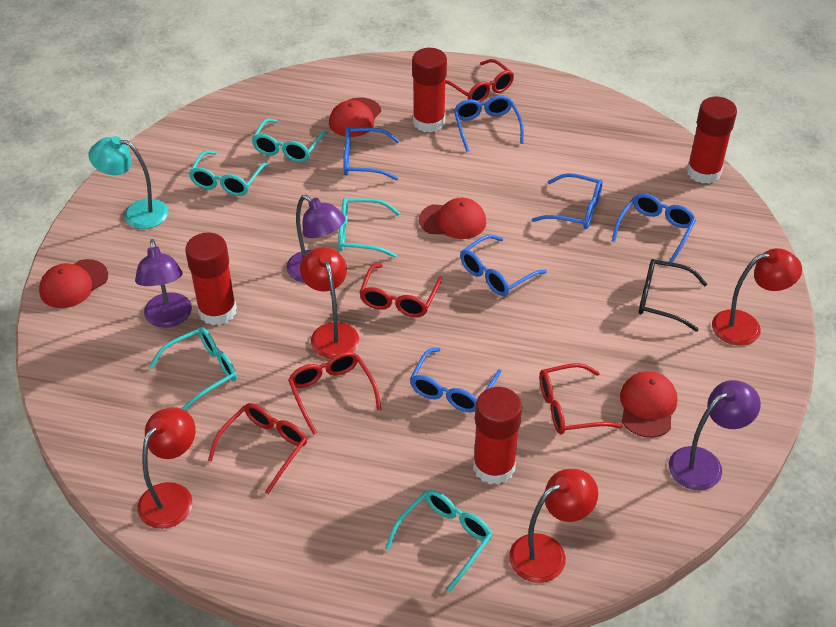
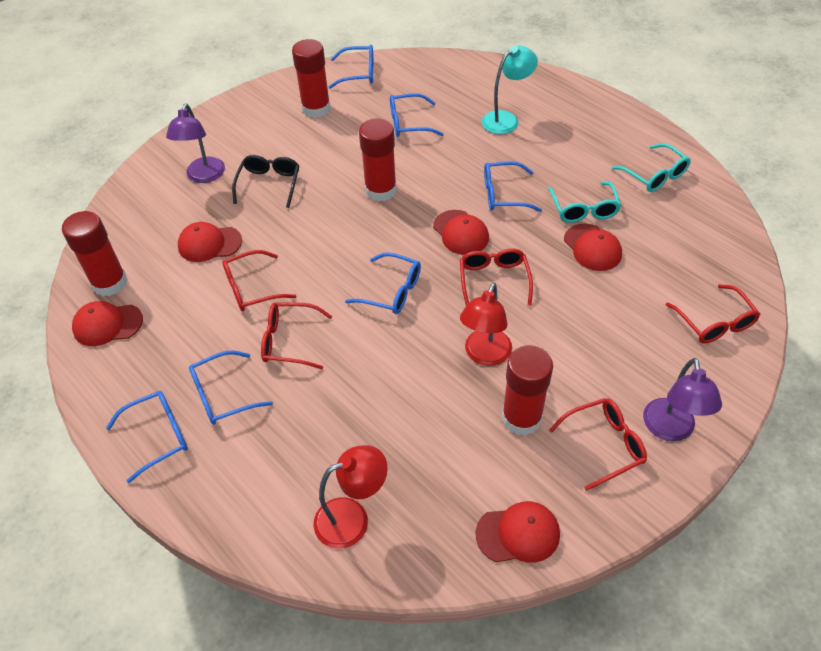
purple lamp: 3 -> 2
red cap: 4 -> 5
red lamp: 4 -> 2
turquoise glasses: 5 -> 2

